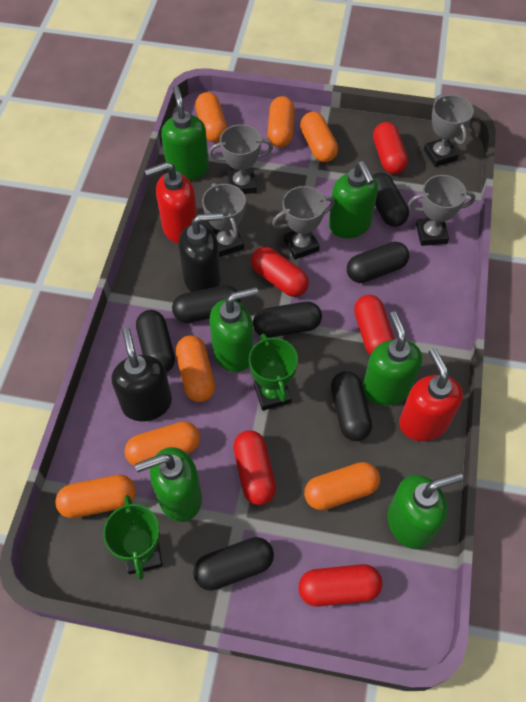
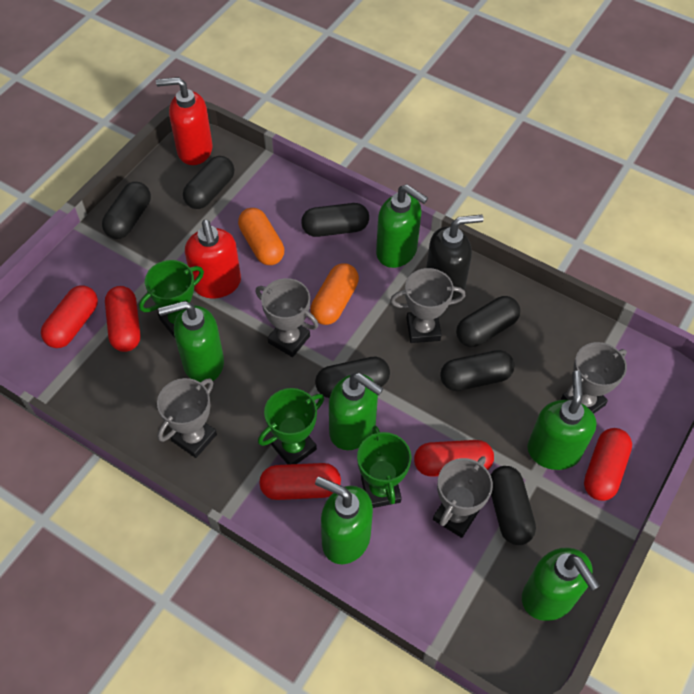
black soap dispenser: 2 -> 1
green trophy: 2 -> 3
orange capsule: 7 -> 2

